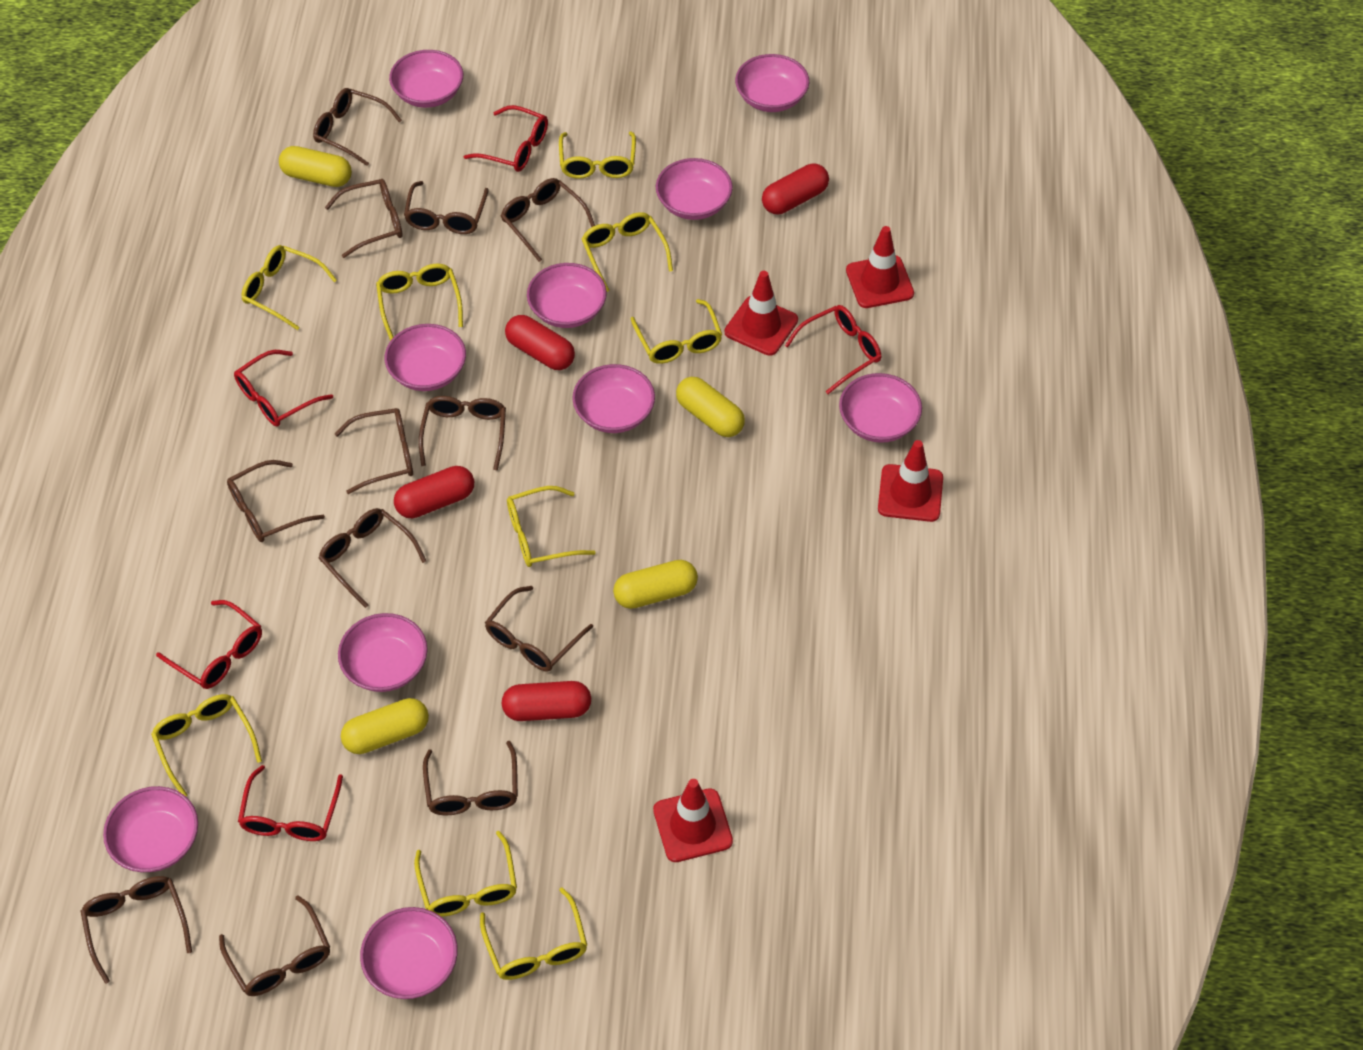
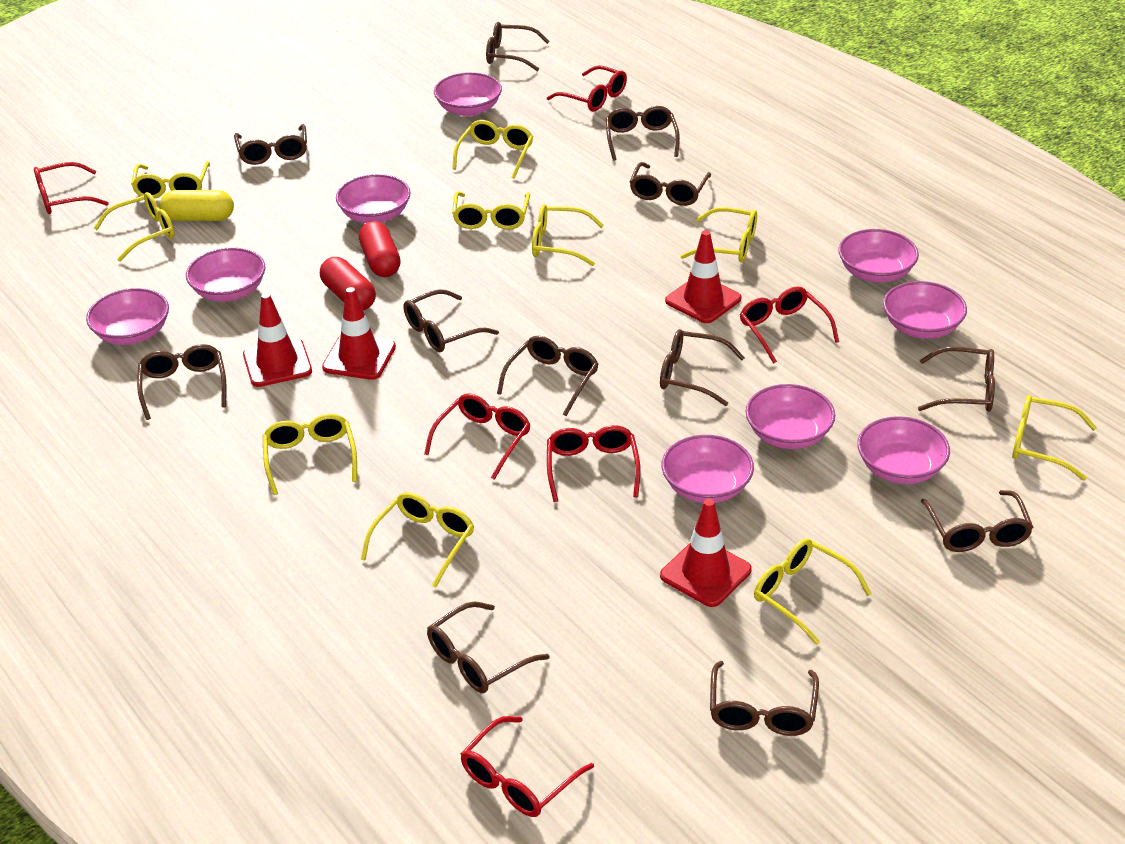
pink bowl: 10 -> 9
red capsule: 4 -> 2
red glasses: 5 -> 6
yellow capsule: 4 -> 1
yellow glasses: 9 -> 10

